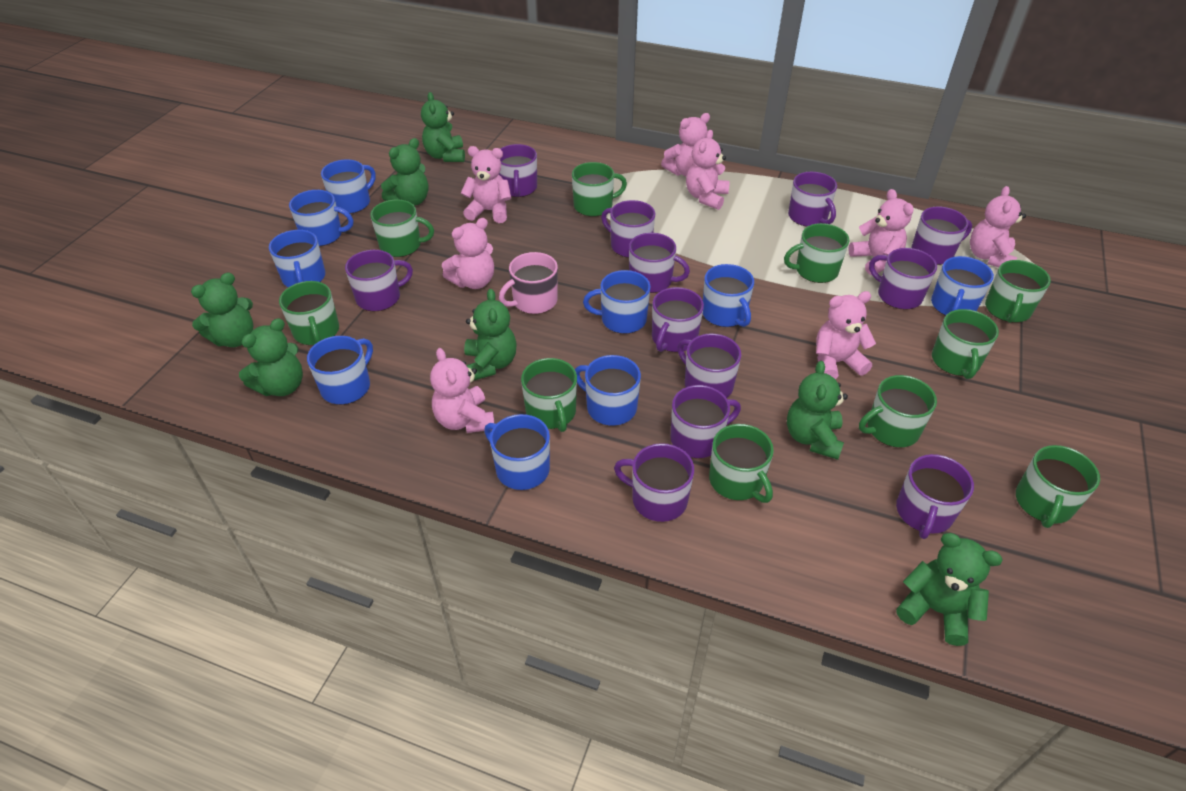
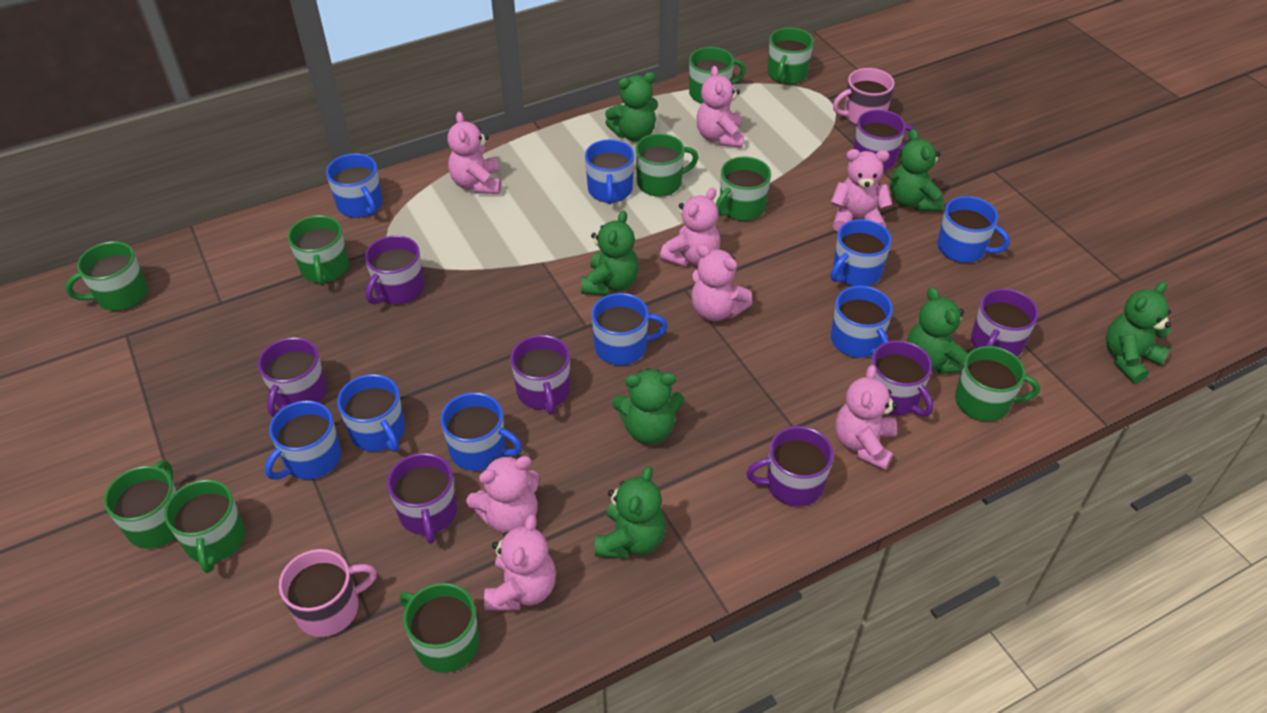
pink mug: 1 -> 2
purple mug: 12 -> 8

